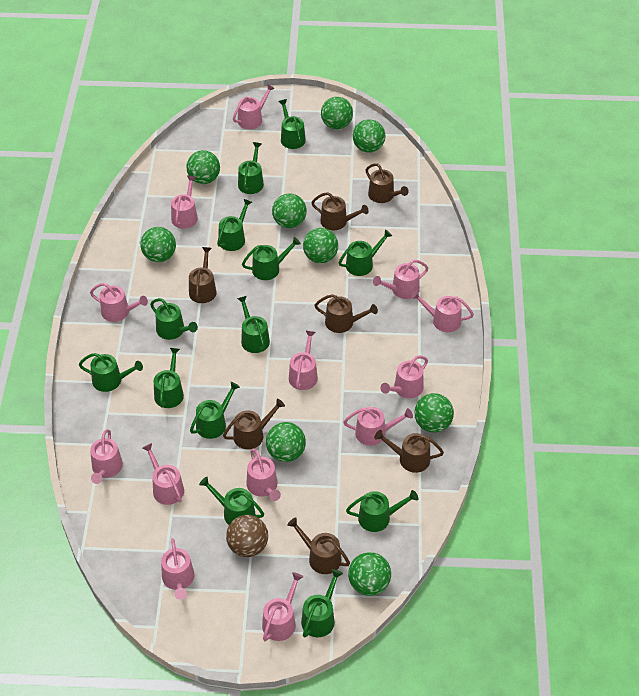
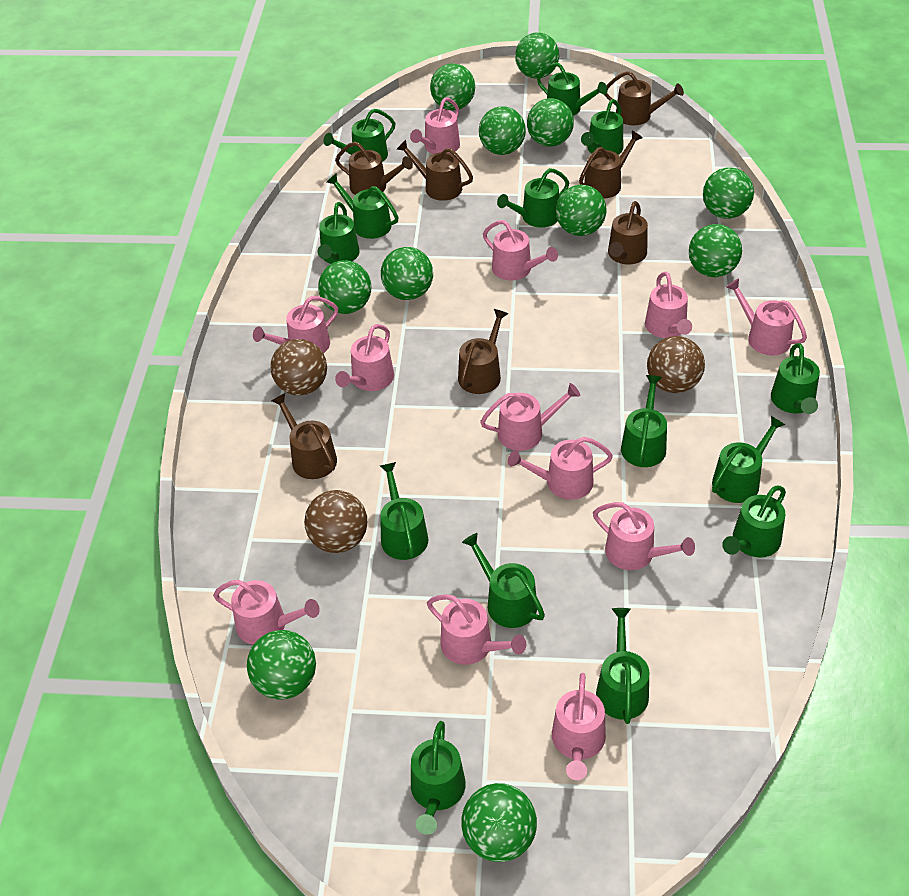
brown ball: 1 -> 3
green ball: 9 -> 11
green watering can: 13 -> 14
pink watering can: 13 -> 12

